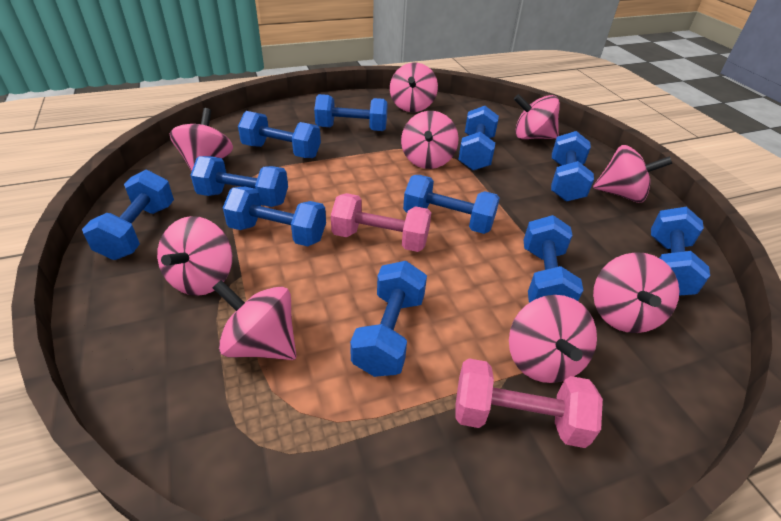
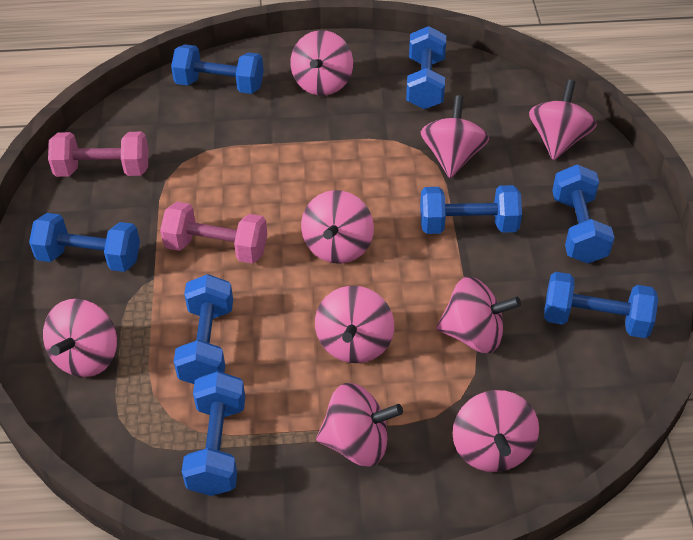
blue dumbbell: 11 -> 8

